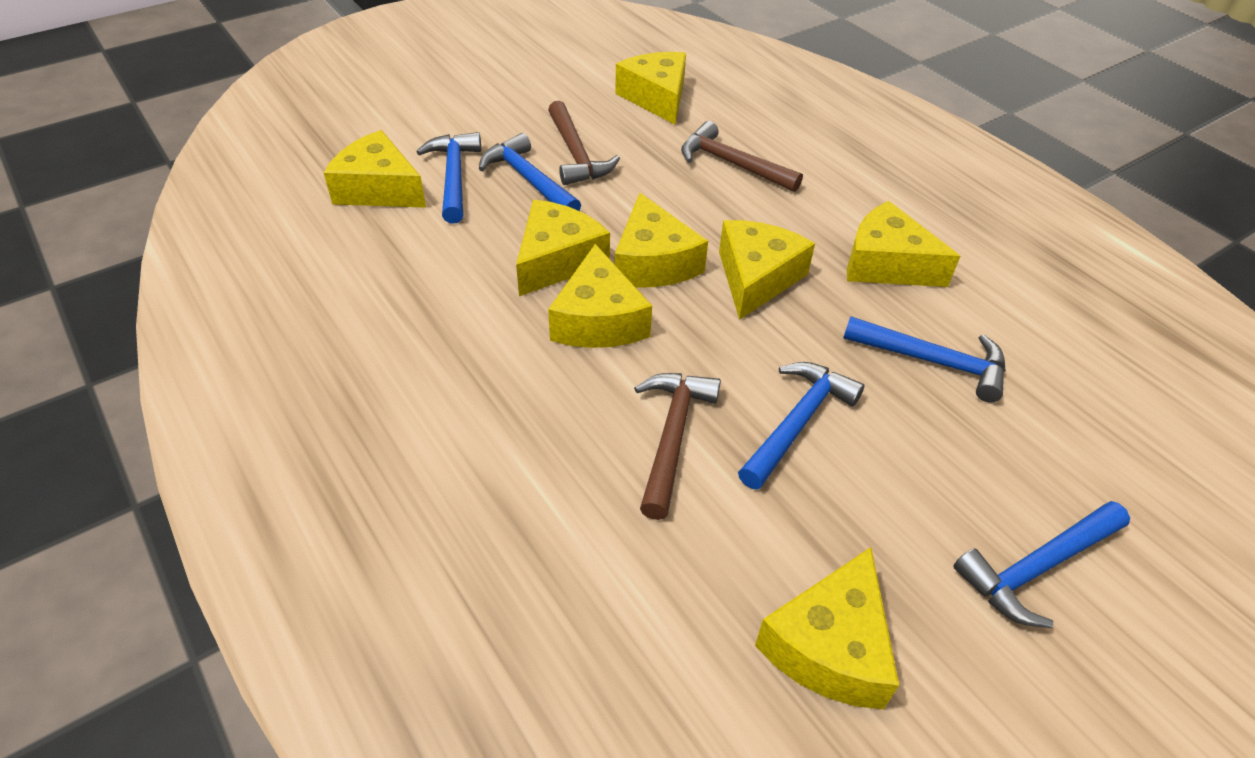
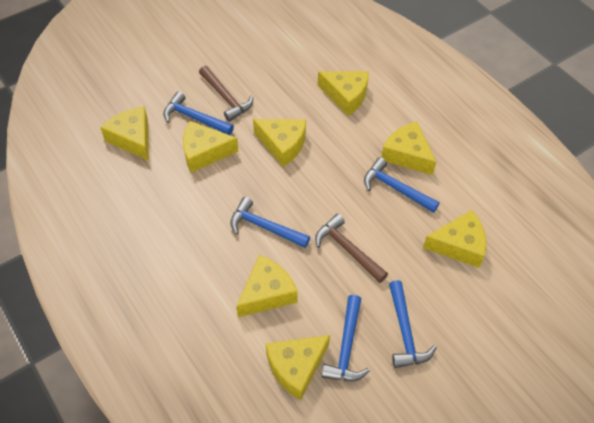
brown hammer: 3 -> 2

